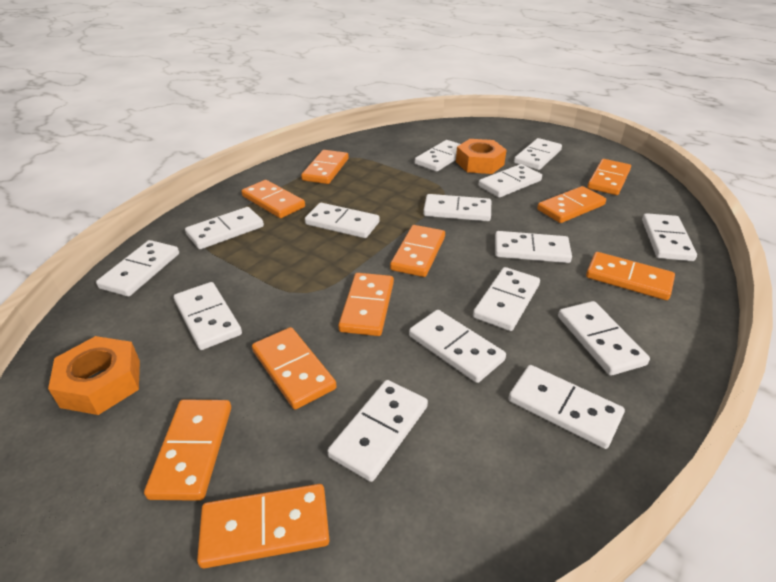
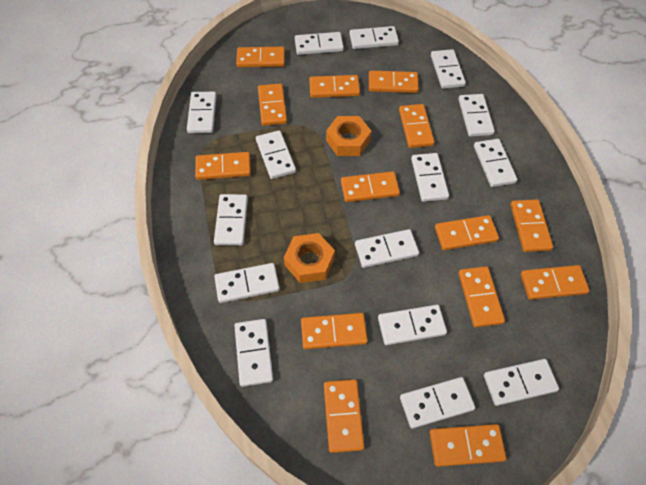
orange domino: 10 -> 14

